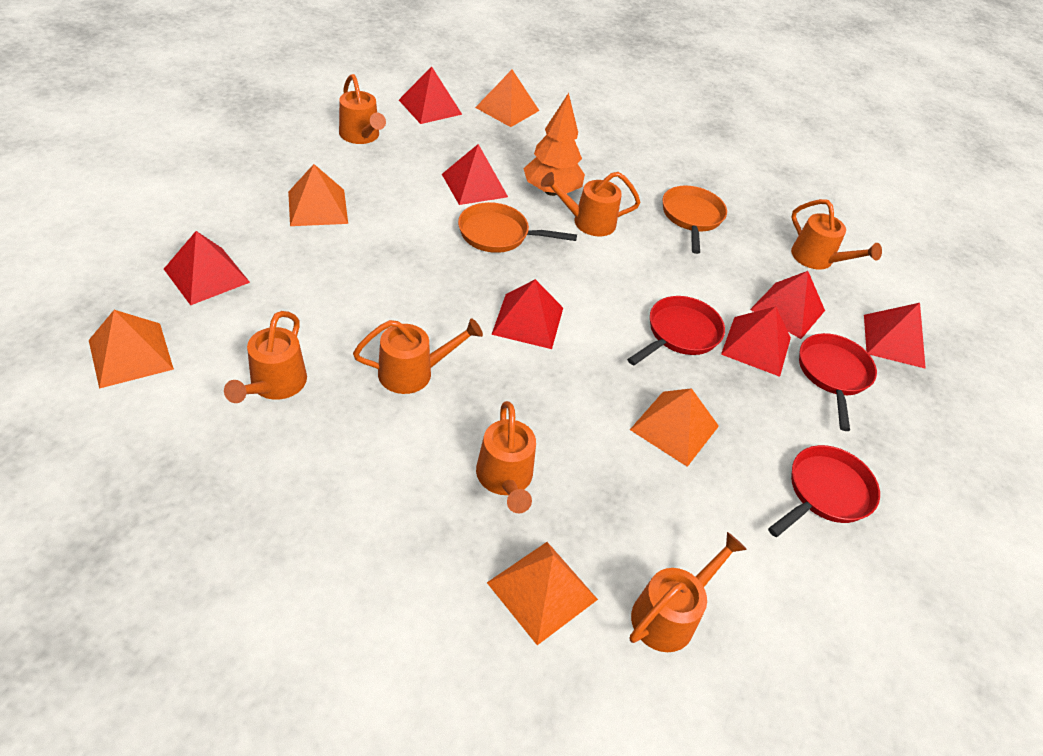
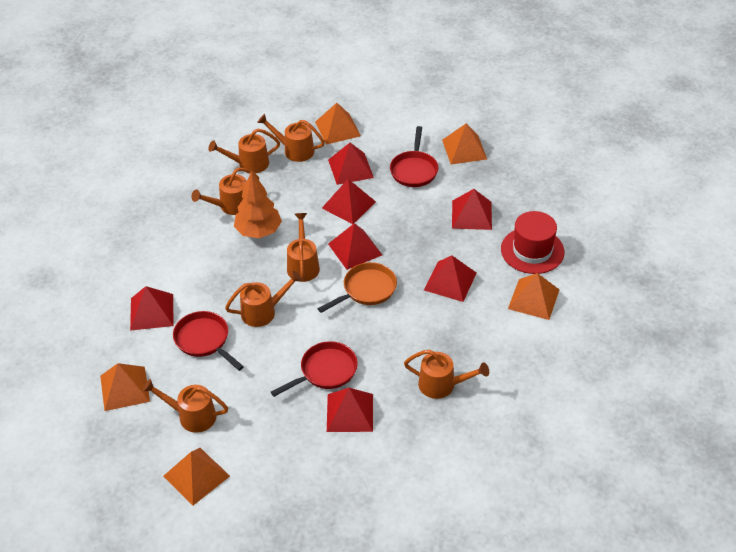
orange pan: 2 -> 1
red hat: 0 -> 1

